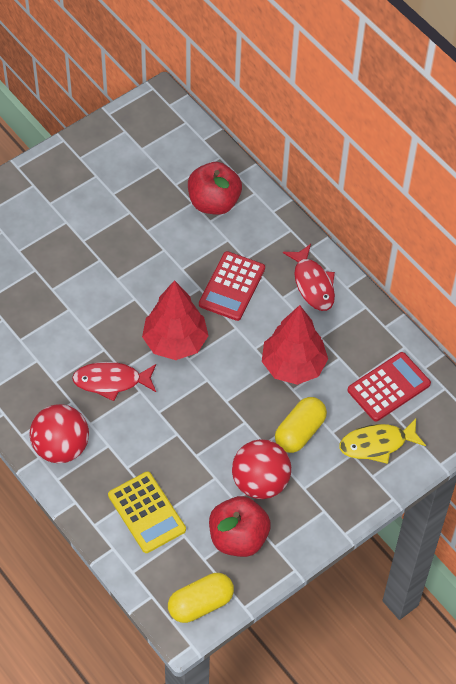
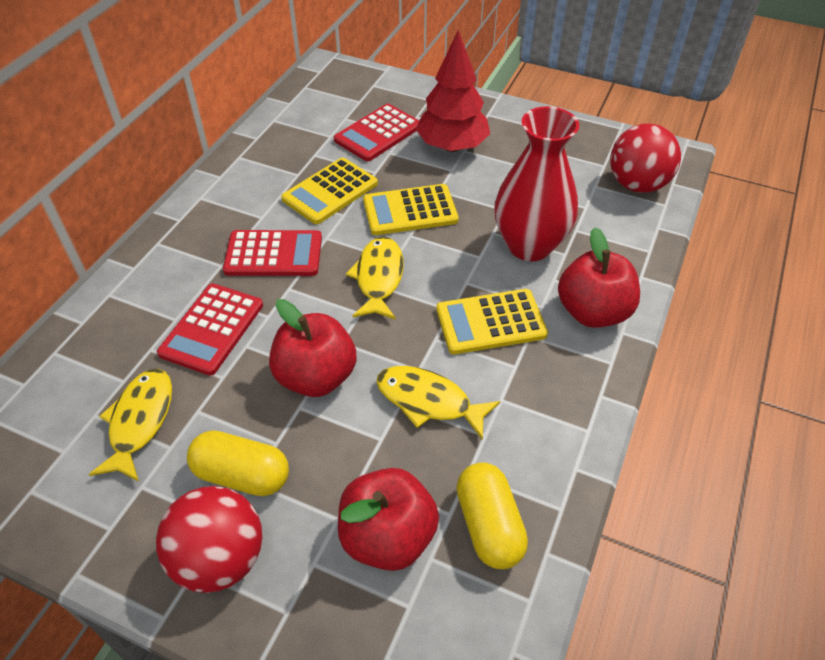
red apple: 2 -> 3
red calculator: 2 -> 3
red fish: 2 -> 0
red tree: 2 -> 1
red vase: 0 -> 1
yellow calculator: 1 -> 3
yellow fish: 1 -> 3

